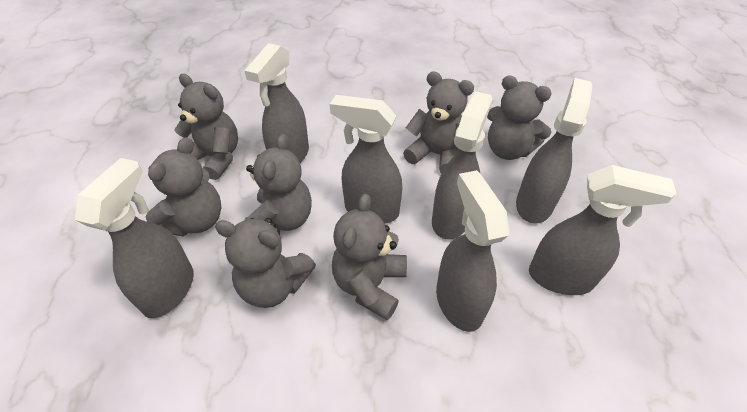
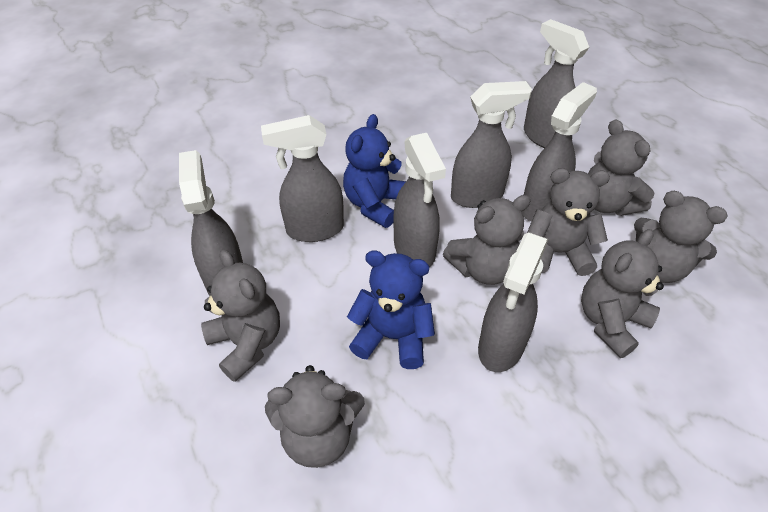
blue teddy bear: 0 -> 2

